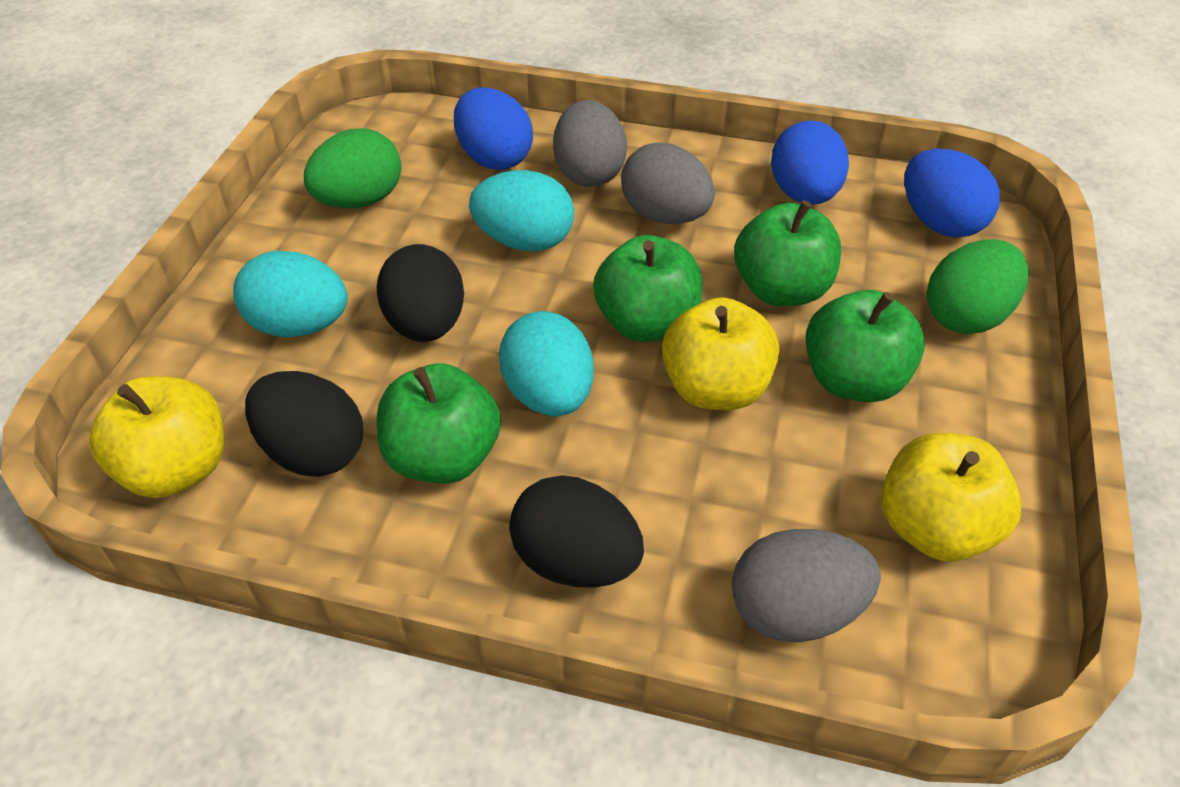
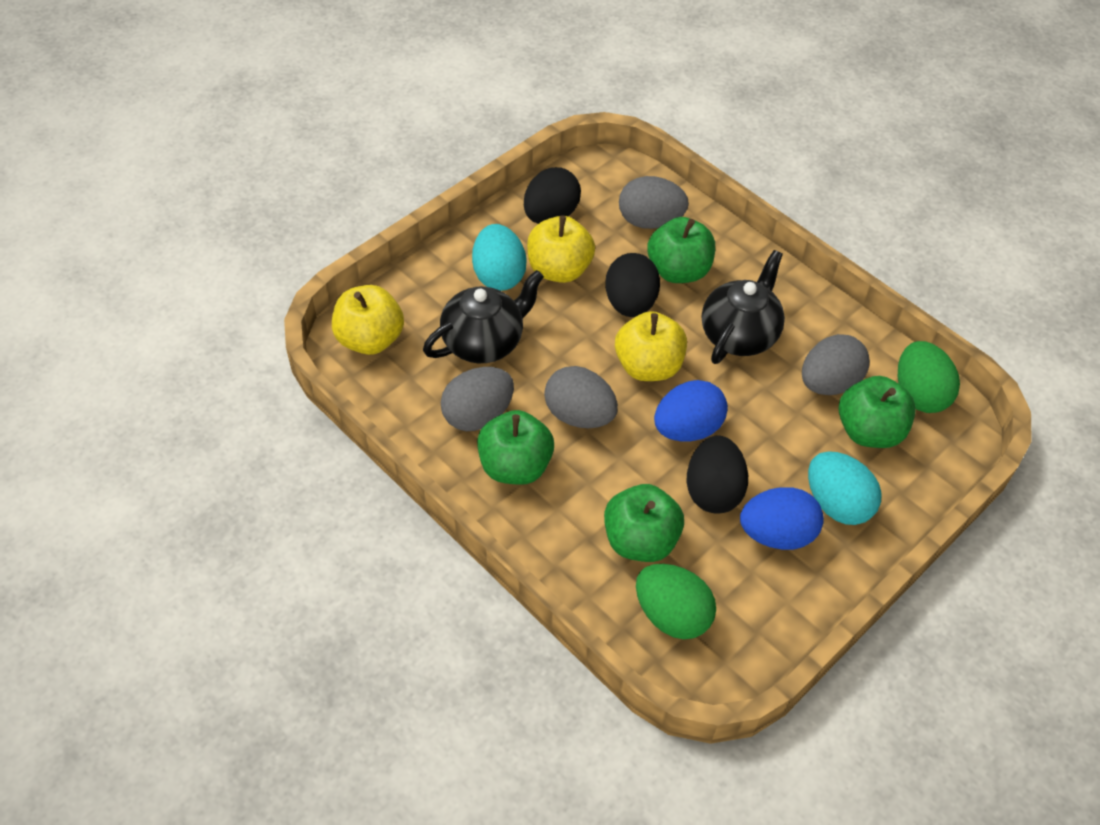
black teapot: 0 -> 2
blue egg: 3 -> 2
grey egg: 3 -> 4
turquoise egg: 3 -> 2

